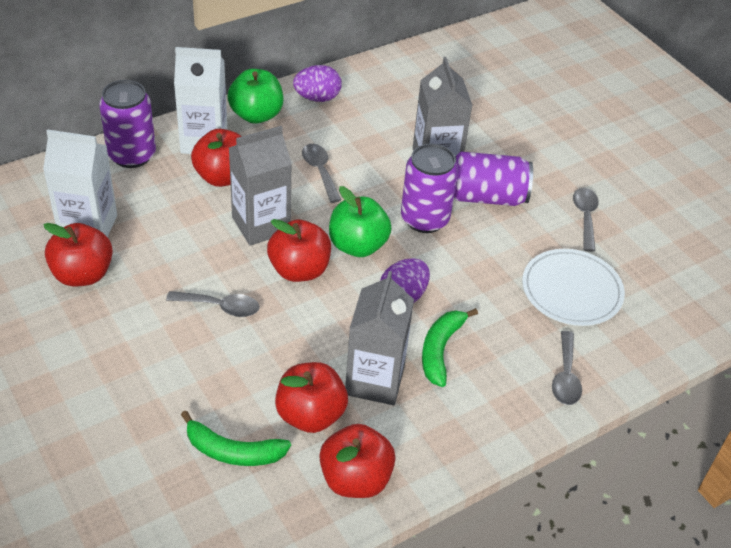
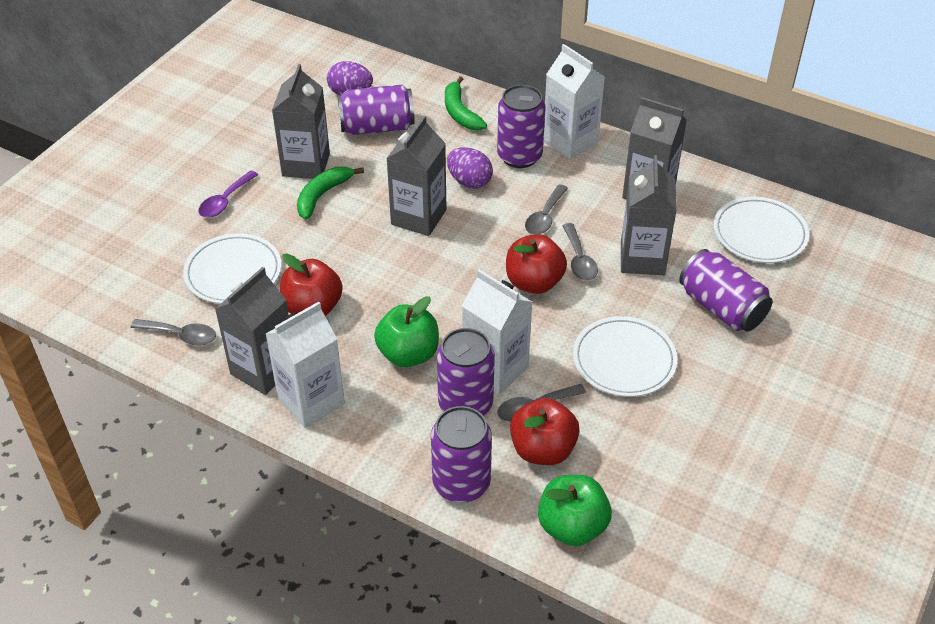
grey carton: 3 -> 5
purple can: 3 -> 5
purple spoon: 0 -> 1
red apple: 5 -> 3
white carton: 2 -> 3
white plate: 1 -> 3

